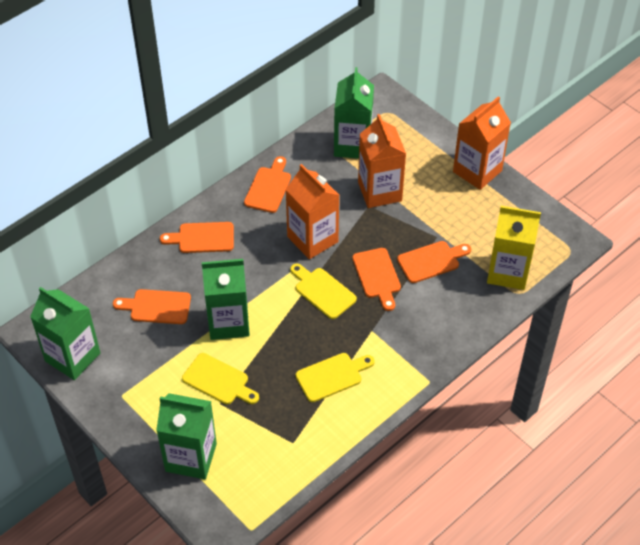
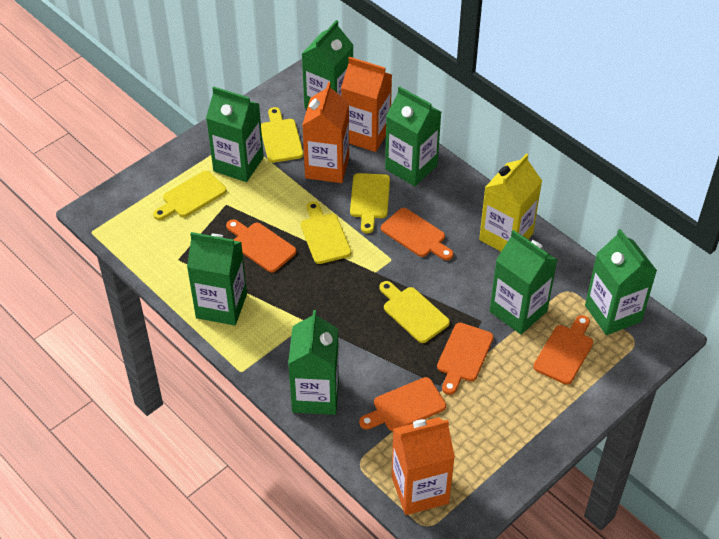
green carton: 4 -> 7
yellow cutting board: 3 -> 5

